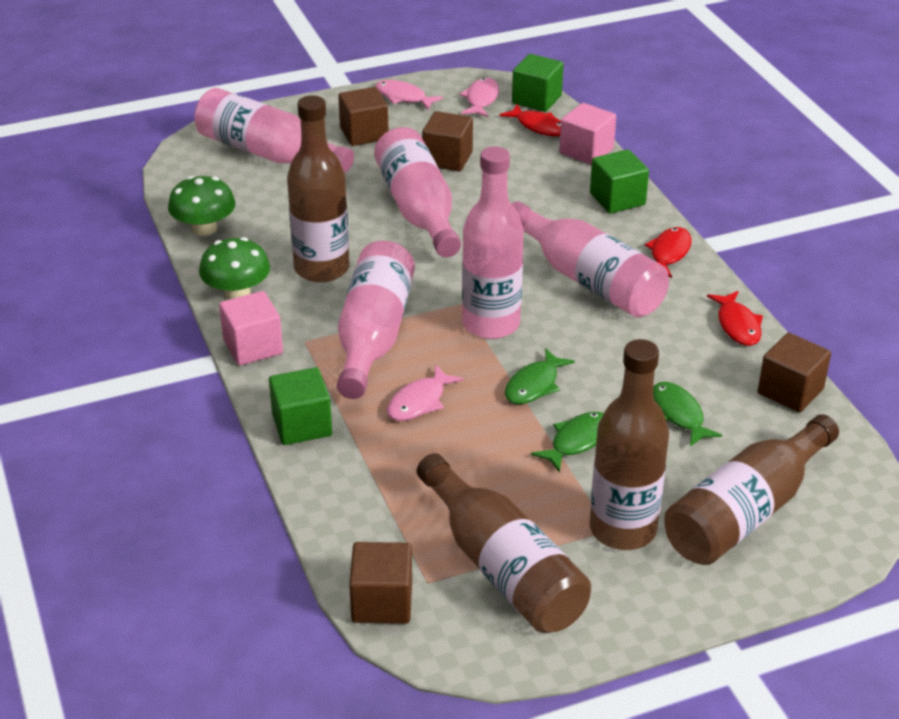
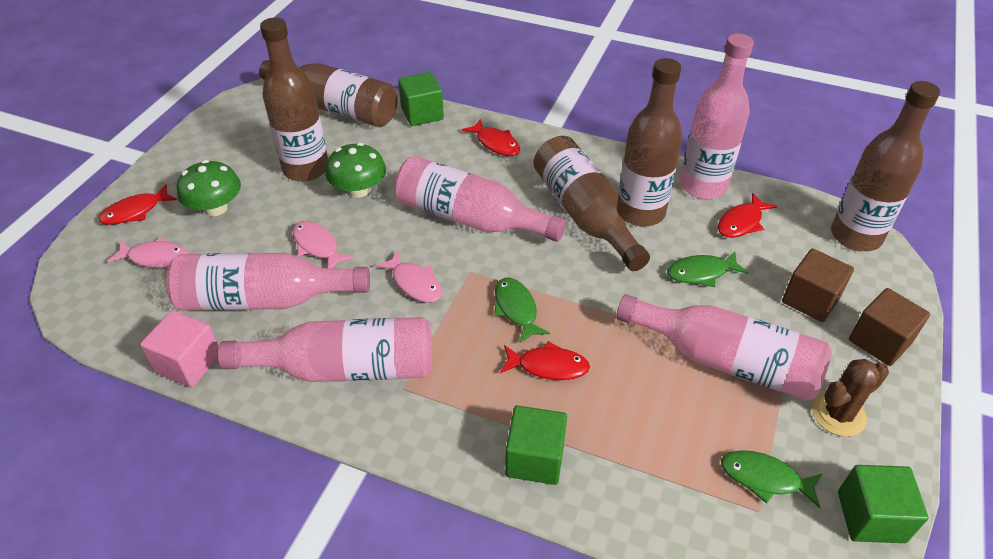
brown bottle: 4 -> 5
brown cactus: 0 -> 1
brown cube: 4 -> 2
pink cube: 2 -> 1
red fish: 3 -> 4

